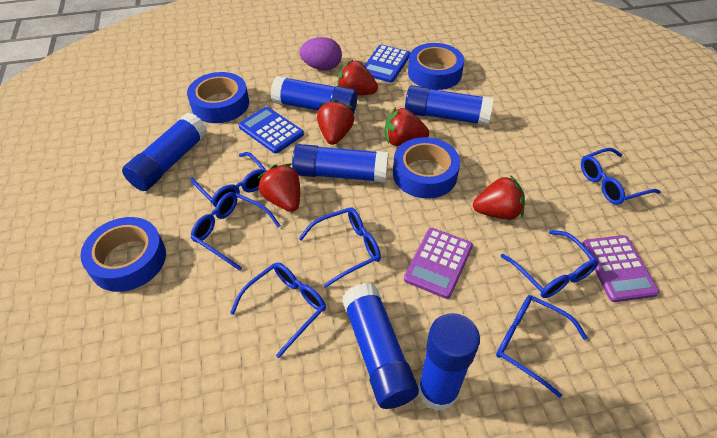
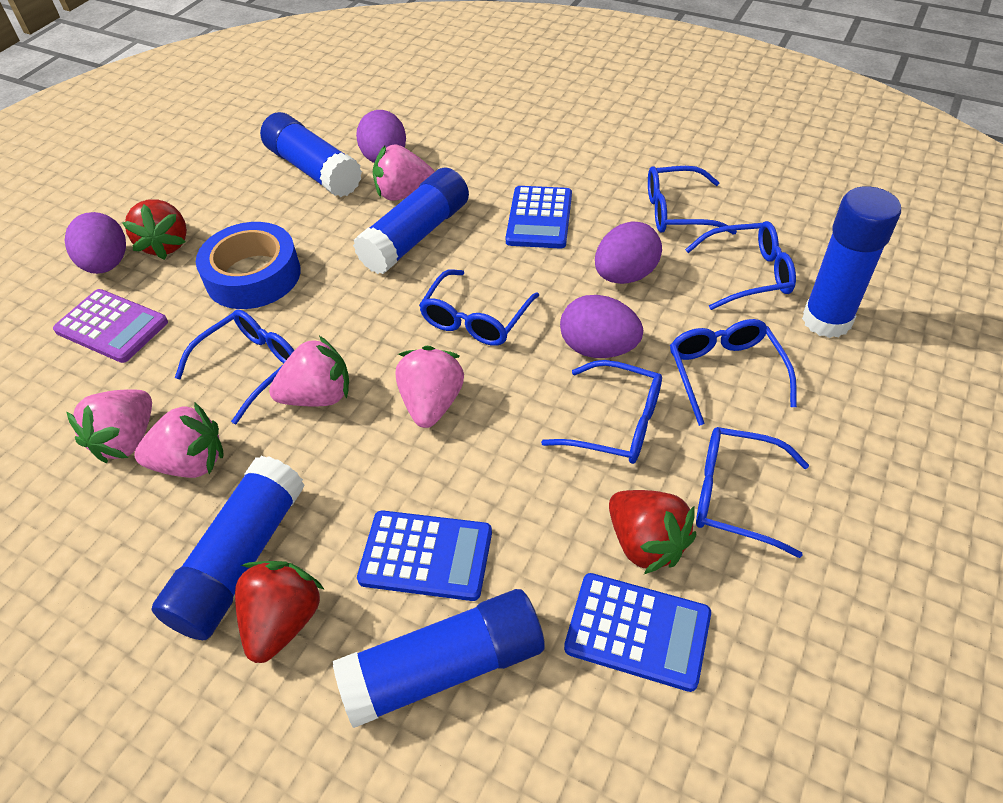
blue calculator: 2 -> 3
blue glue stick: 6 -> 5
blue tape: 4 -> 1
pink strawberry: 0 -> 5
purple calculator: 2 -> 1
purple egg: 1 -> 4
red strawberry: 5 -> 3

